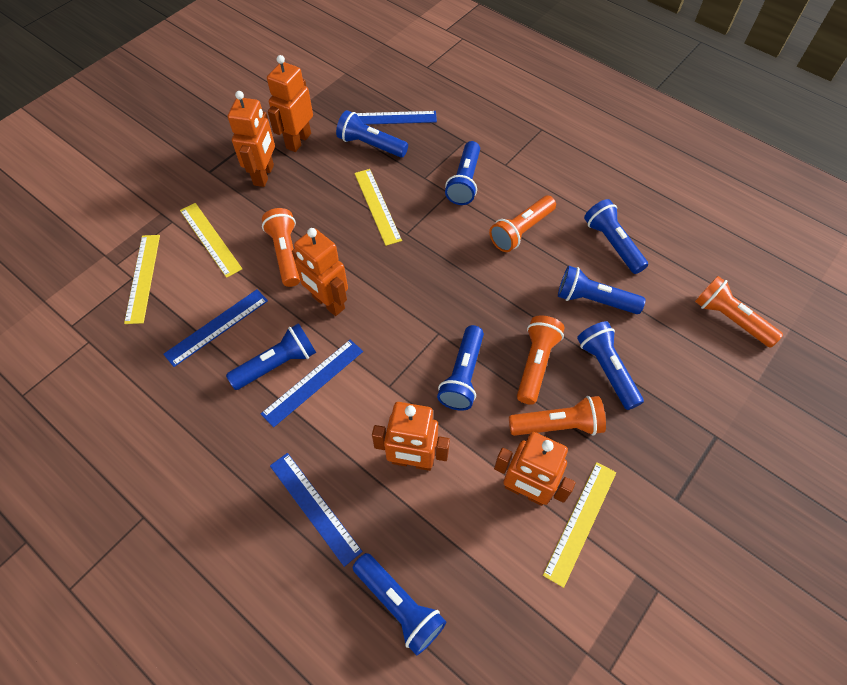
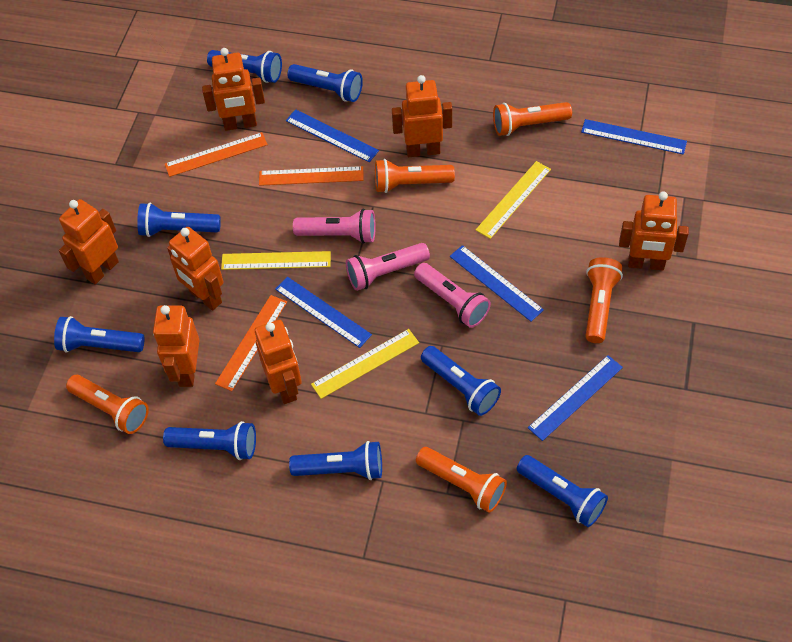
blue ruler: 4 -> 5
orange robot: 5 -> 7
orange ruler: 0 -> 3
pink flashlight: 0 -> 3
yellow ruler: 4 -> 3

